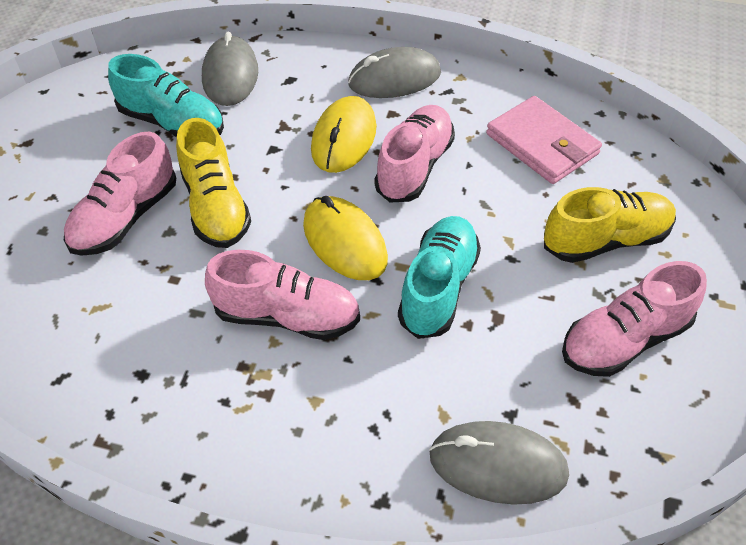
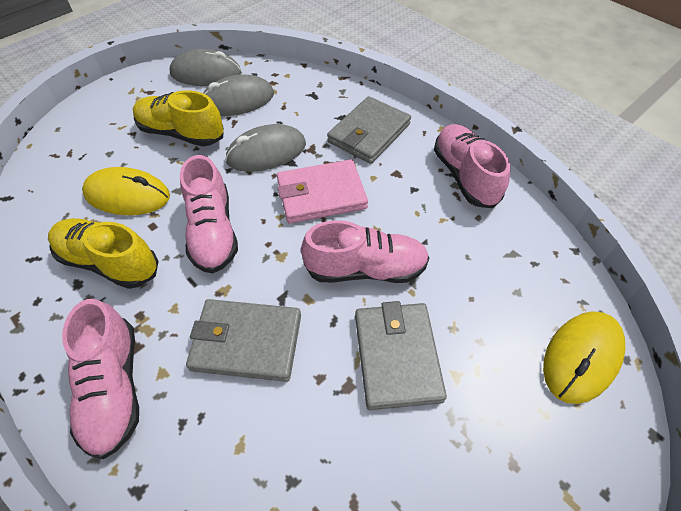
grey wallet: 0 -> 3
turquoise shoe: 2 -> 0

